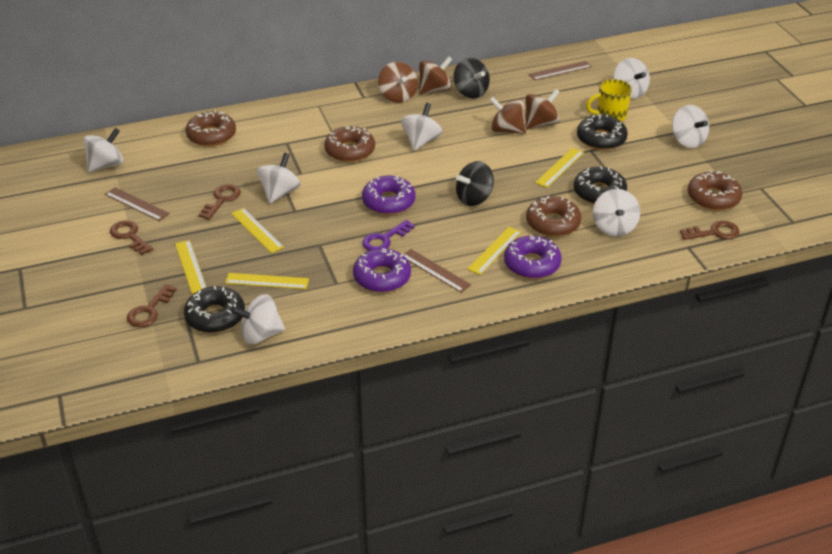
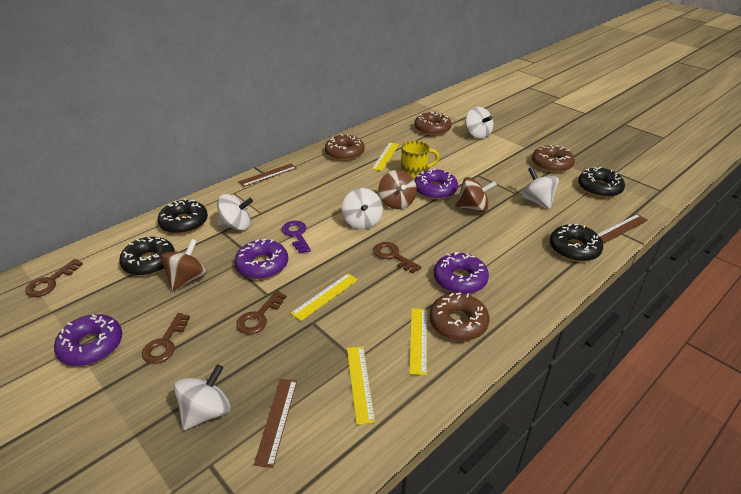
black donut: 3 -> 4
black spinning top: 2 -> 0
brown spinning top: 4 -> 3
purple donut: 3 -> 4
white spinning top: 7 -> 5
yellow ruler: 5 -> 4

